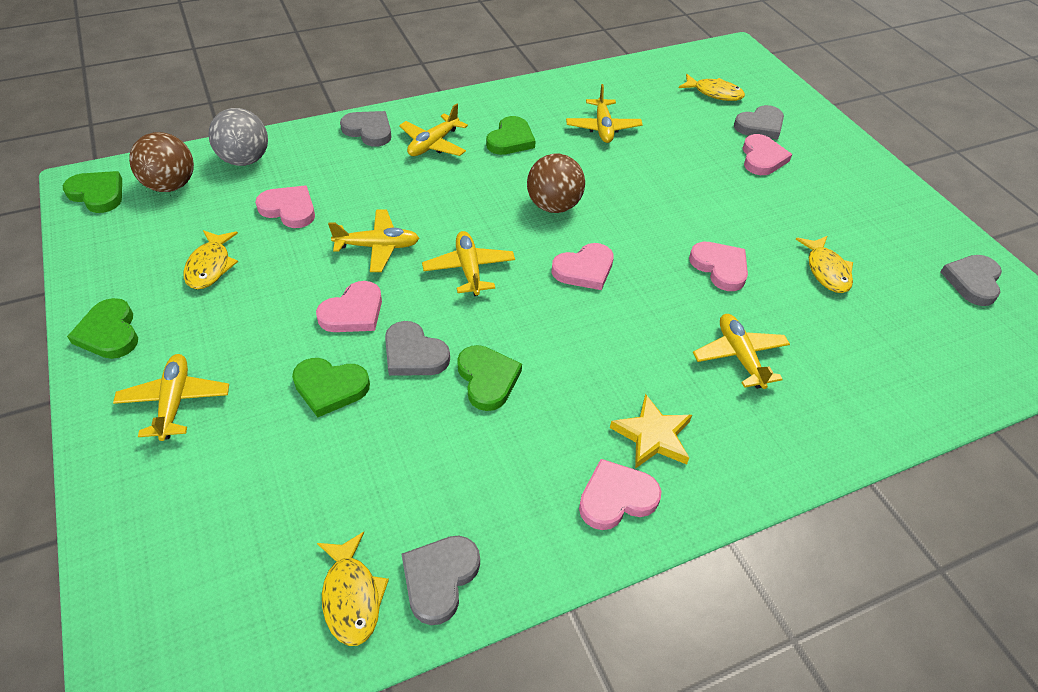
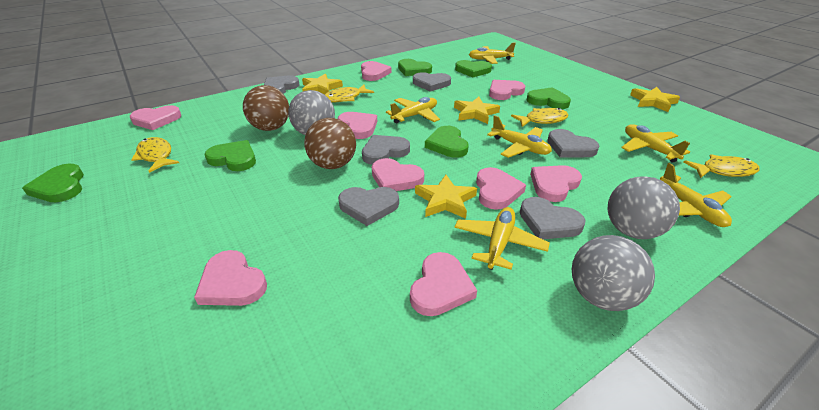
green heart: 5 -> 6
grey ball: 1 -> 3
grey heart: 5 -> 6
pink heart: 6 -> 9
yellow star: 1 -> 4

